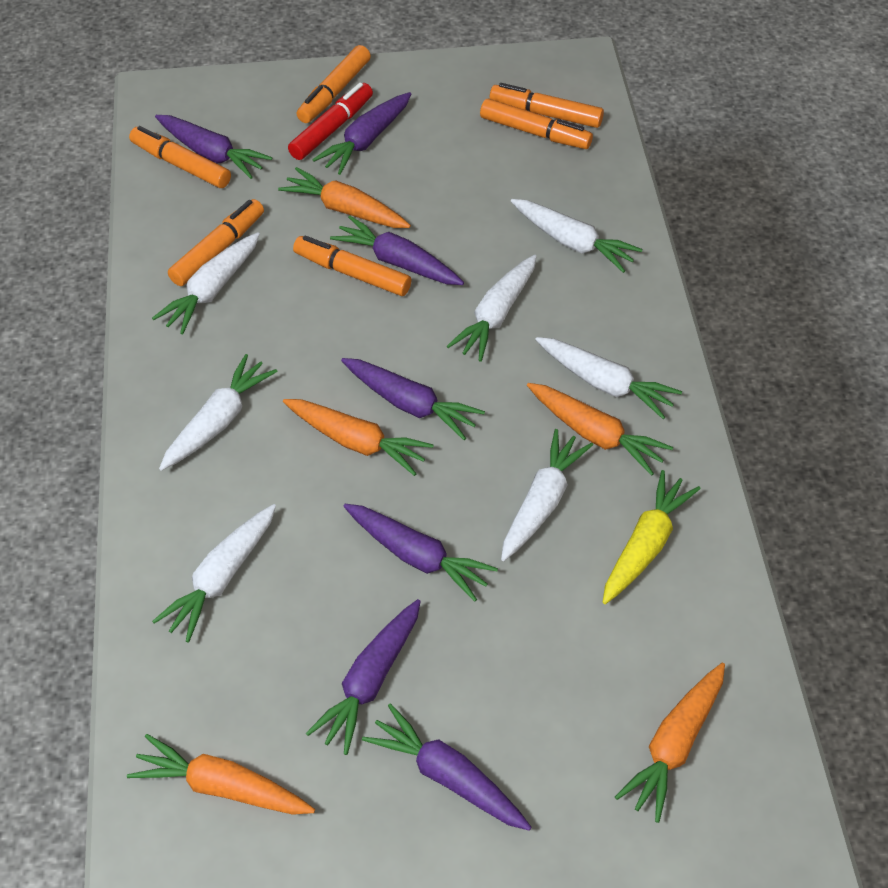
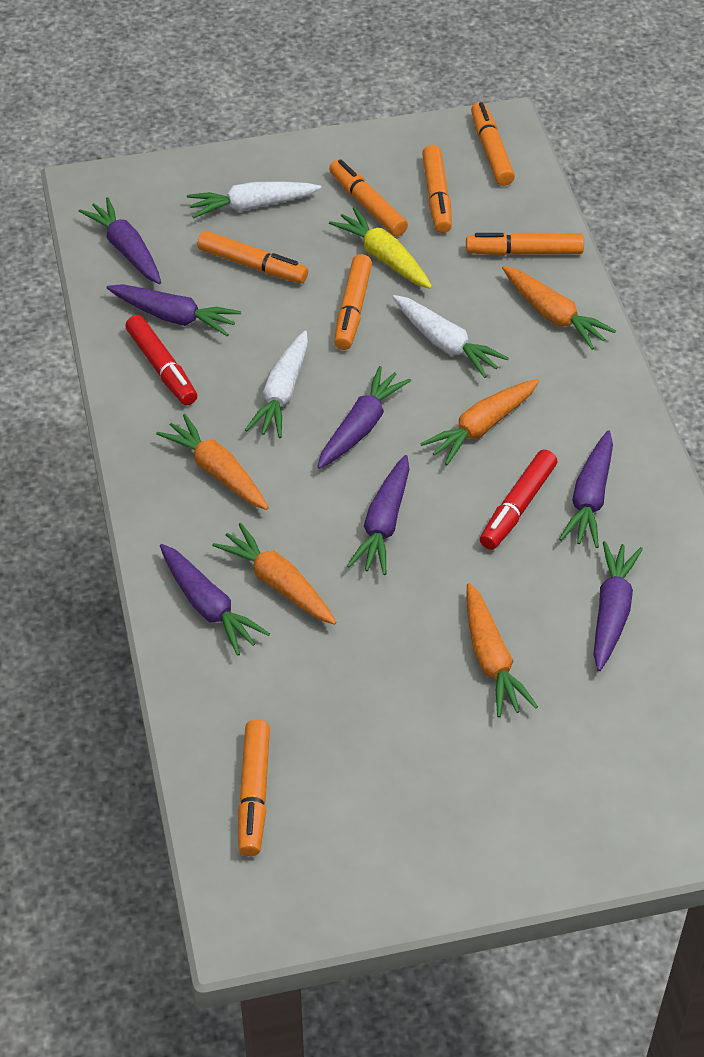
orange marker: 6 -> 7
red marker: 1 -> 2
white carrot: 7 -> 3

